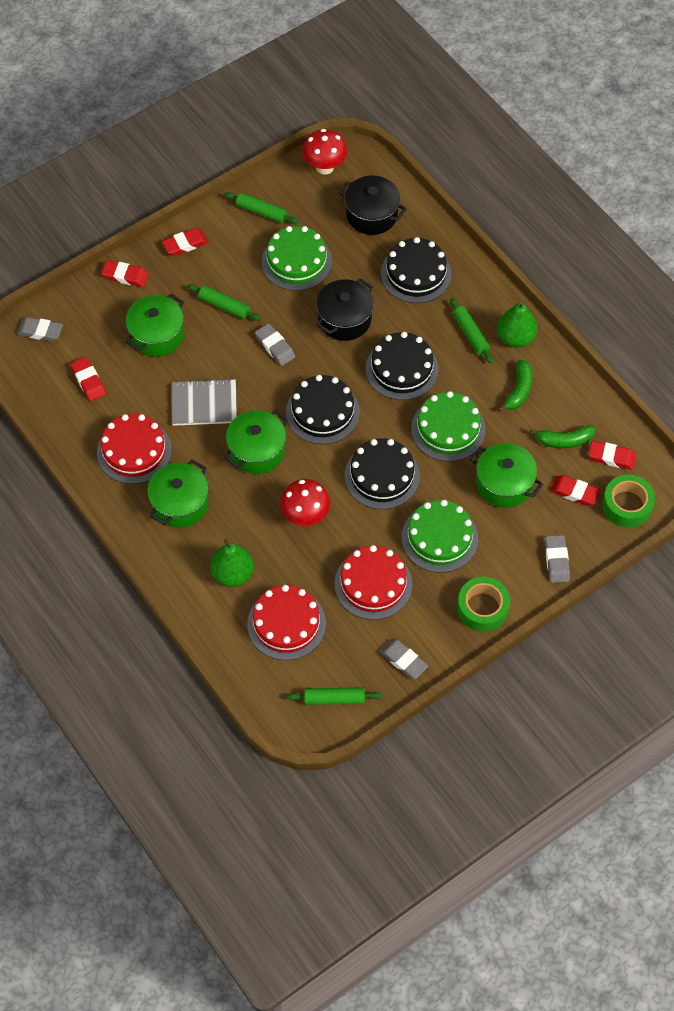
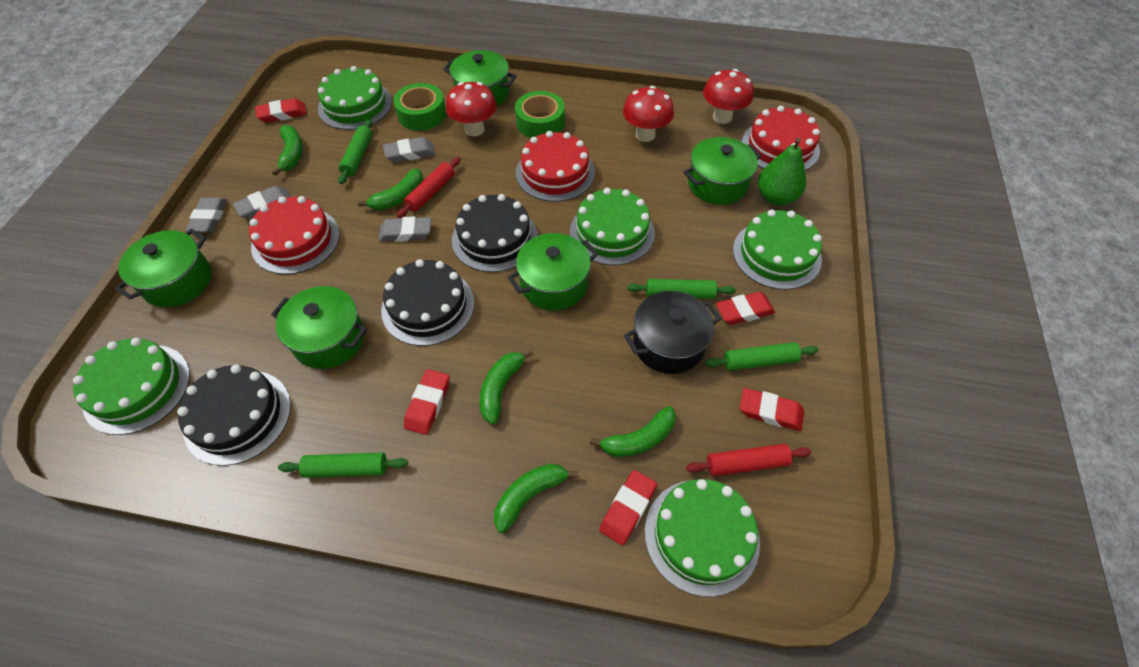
black cake: 4 -> 3
black pot: 2 -> 1
green banana: 2 -> 5
green cake: 3 -> 5
green pear: 2 -> 1
green pot: 4 -> 5
grey notebook: 1 -> 0
red mushroom: 2 -> 3
red rolling pin: 0 -> 2

